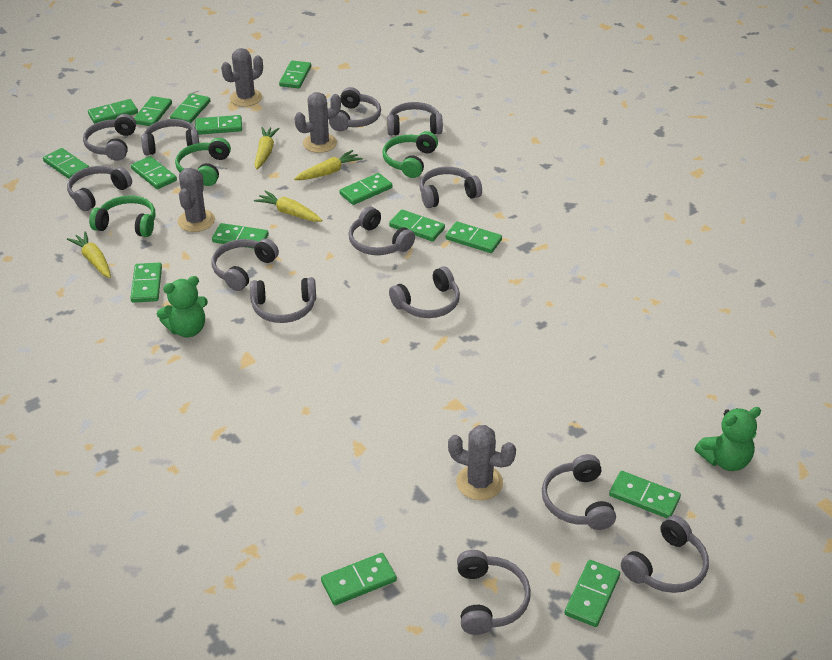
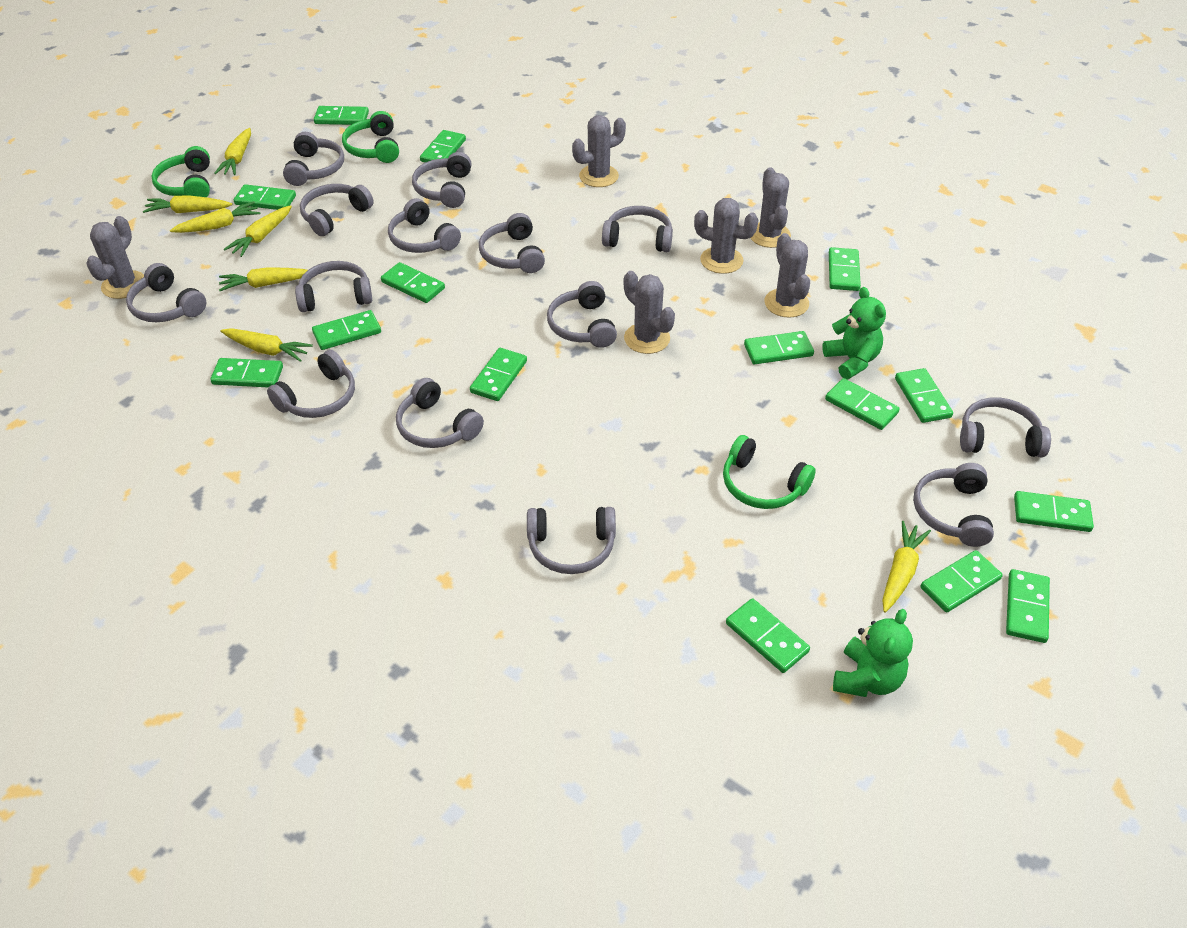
grey cactus: 4 -> 6
grey headphones: 13 -> 14
yellow carrot: 4 -> 7

